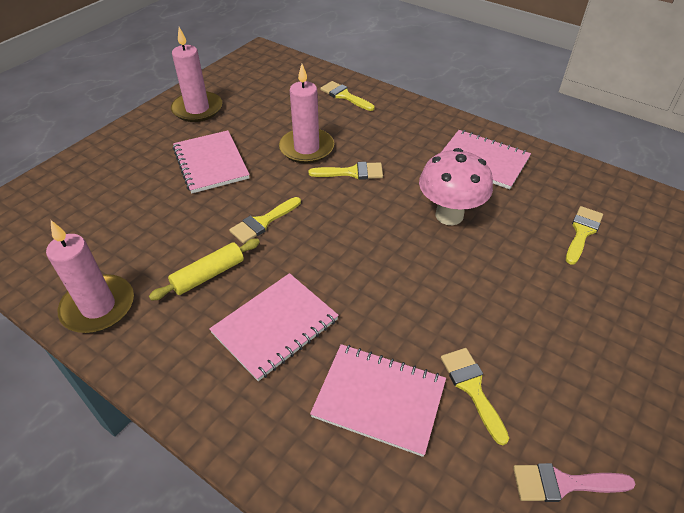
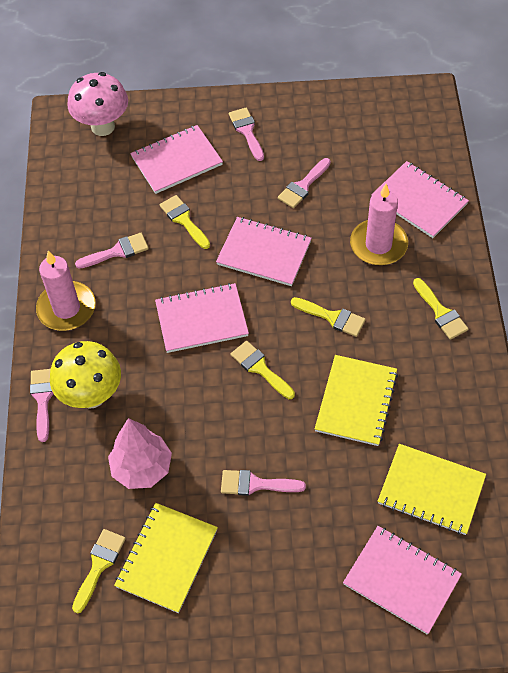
pink brush: 1 -> 5
pink candle: 3 -> 2
pink notebook: 4 -> 5
pink tree: 0 -> 1
yellow mushroom: 0 -> 1
yellow notebook: 0 -> 3
yellow rolling pin: 1 -> 0

